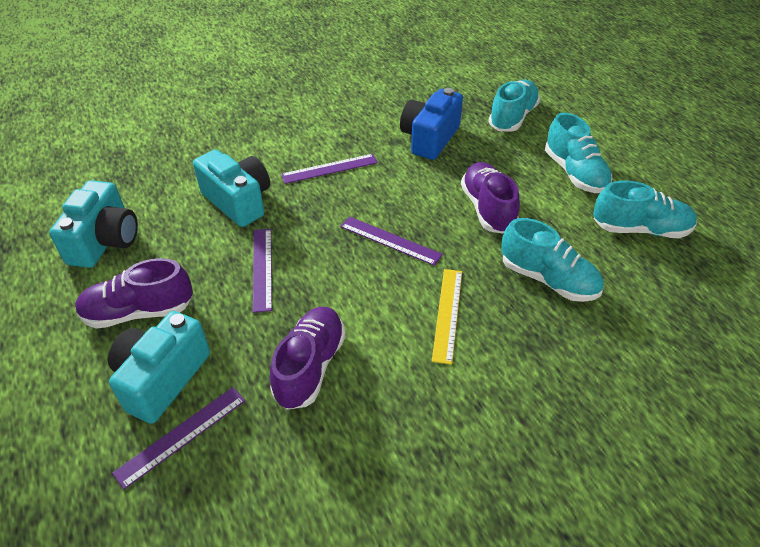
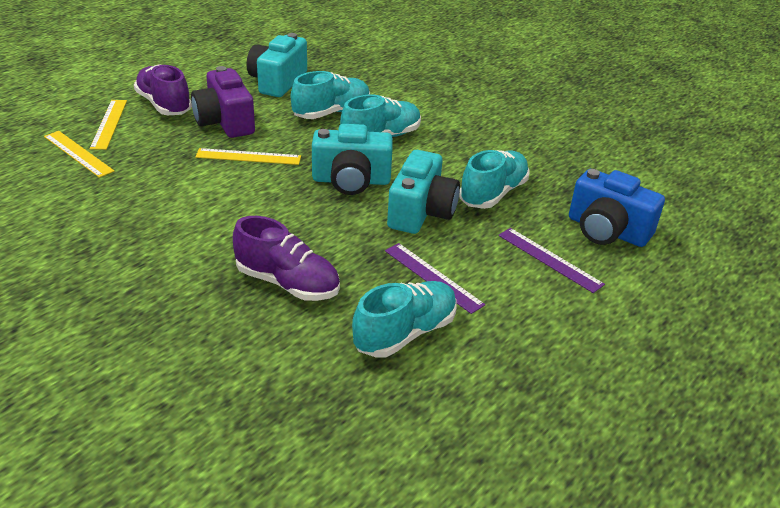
purple camera: 0 -> 1
purple ruler: 4 -> 2
purple shoe: 3 -> 2
yellow ruler: 1 -> 3

